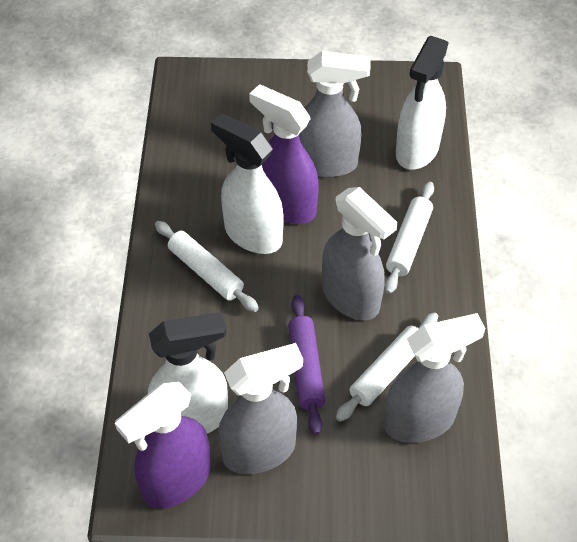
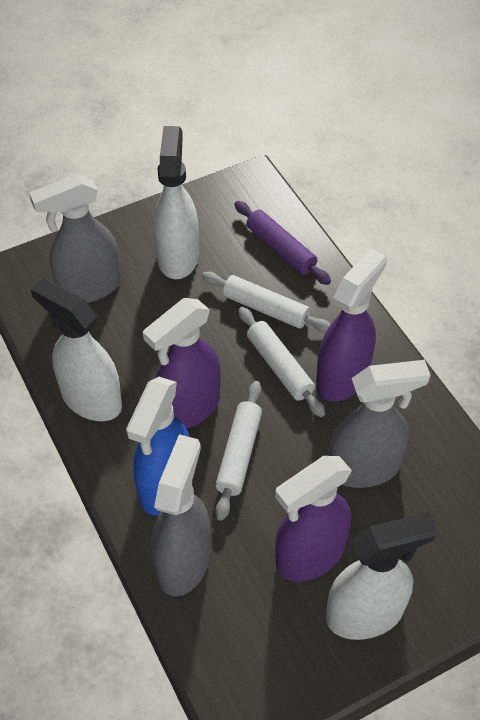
blue spray bottle: 0 -> 1
grey spray bottle: 4 -> 3
purple spray bottle: 2 -> 3

